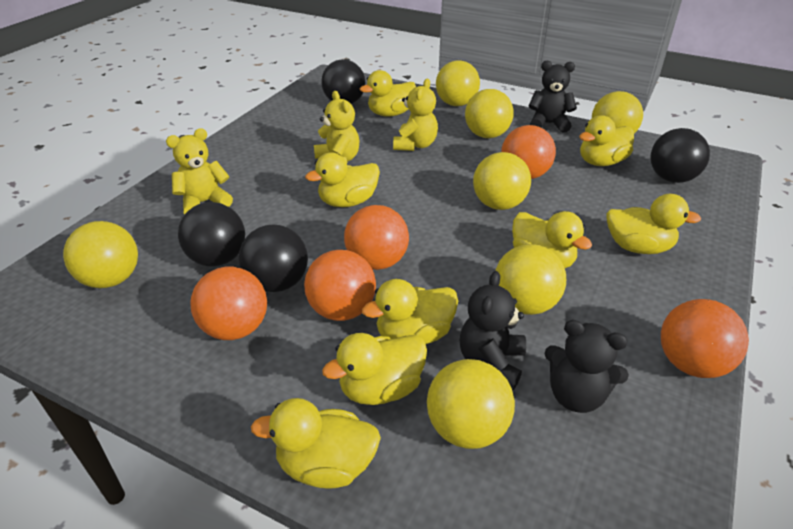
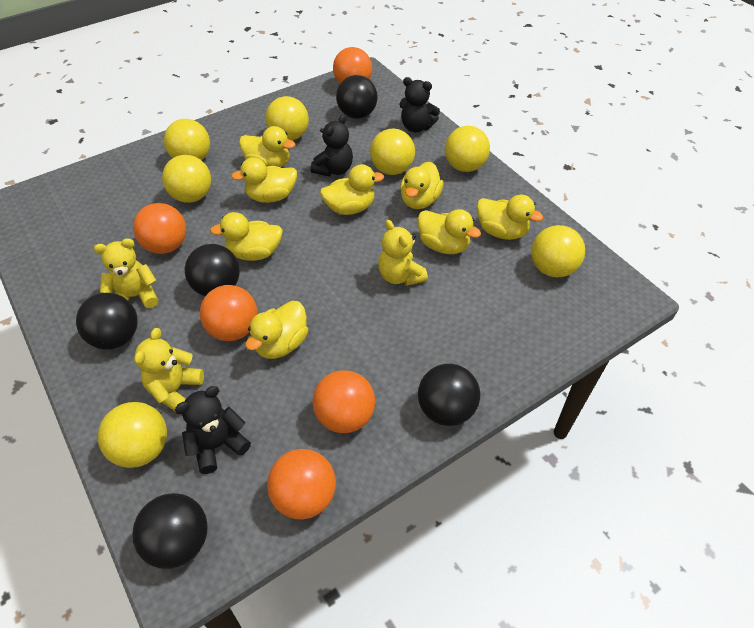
black ball: 4 -> 5

